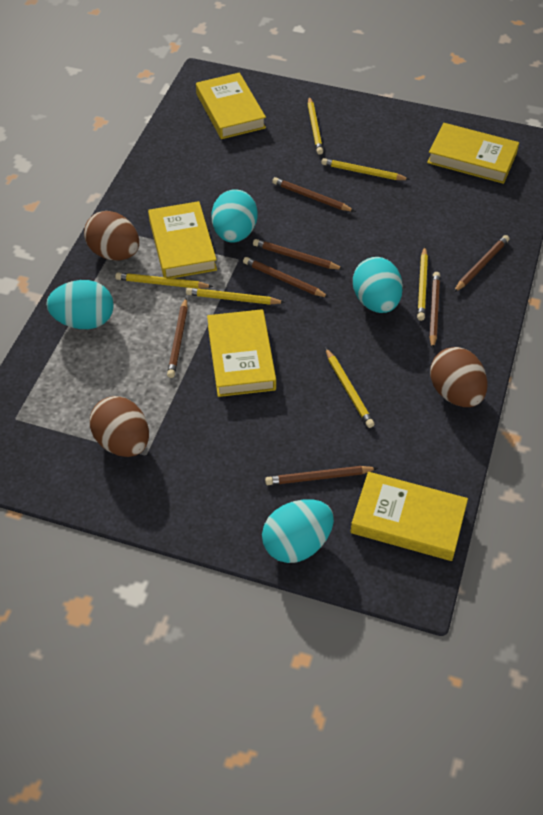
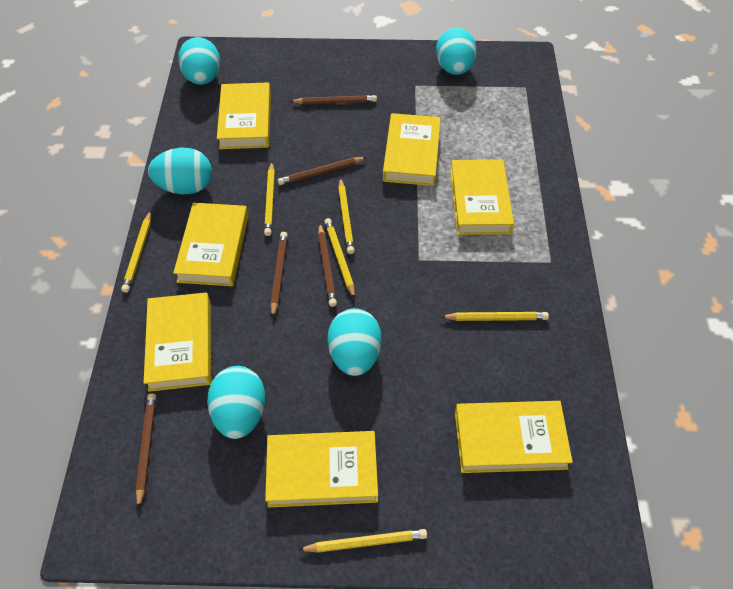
brown egg: 3 -> 0
brown pencil: 7 -> 5
turquoise egg: 4 -> 5
yellow book: 5 -> 7

